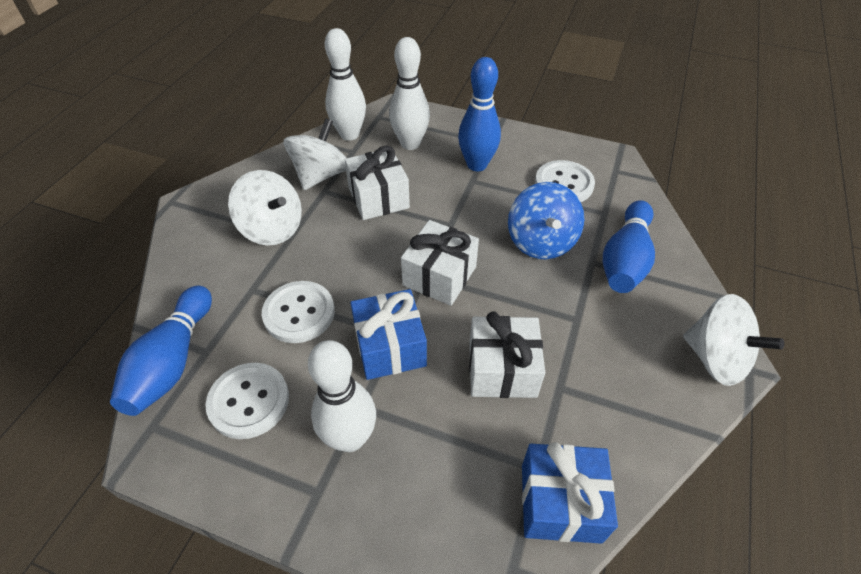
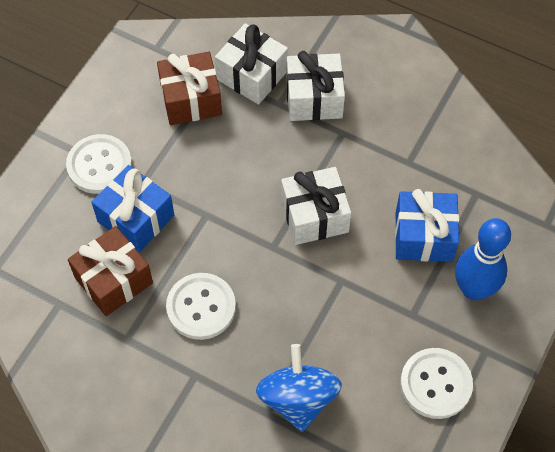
blue bowling pin: 3 -> 1
brown gift: 0 -> 2
white bowling pin: 3 -> 0
white spinning top: 3 -> 0

